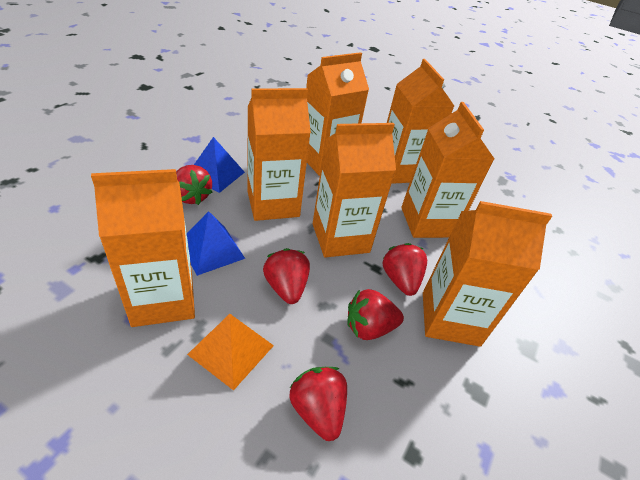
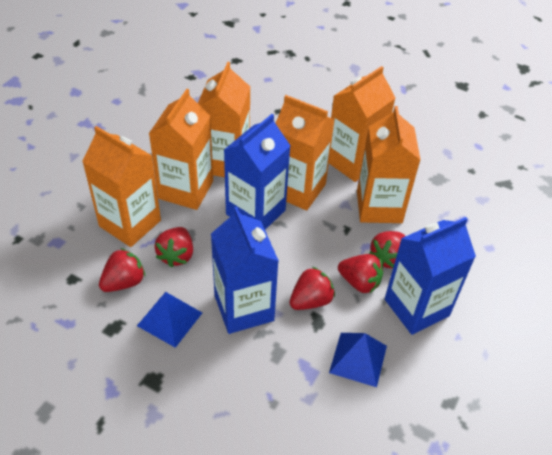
blue carton: 0 -> 3
orange carton: 7 -> 6
orange pyramid: 1 -> 0

